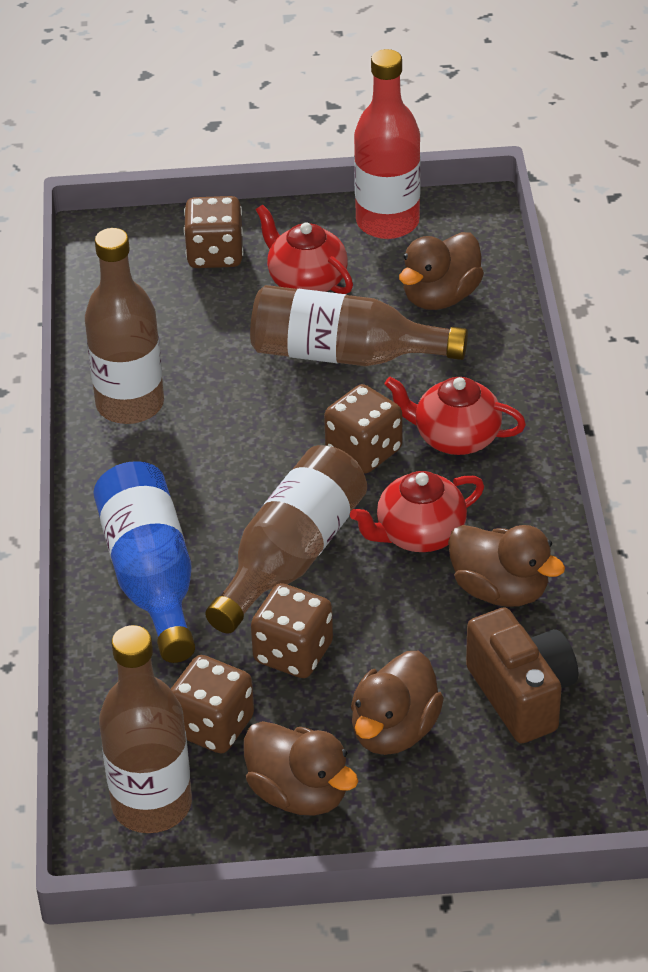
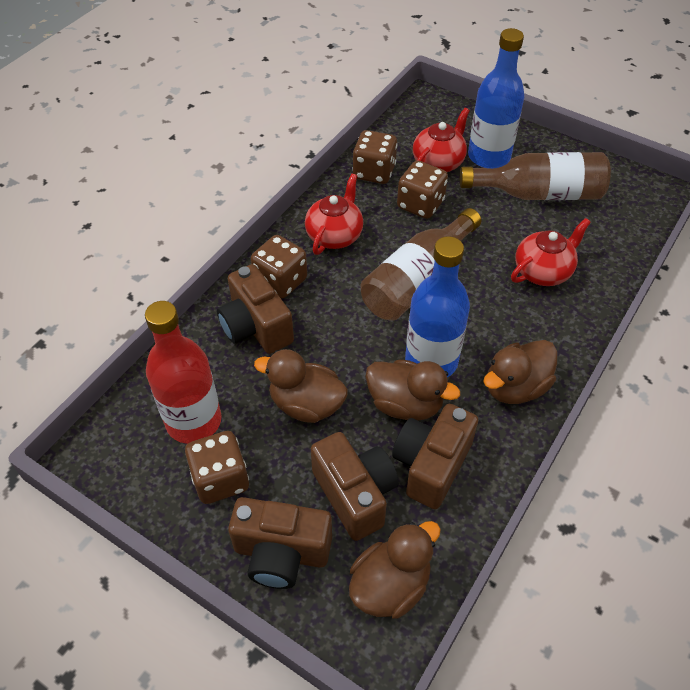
blue bottle: 1 -> 2
brown bottle: 4 -> 2
brown camera: 1 -> 4

